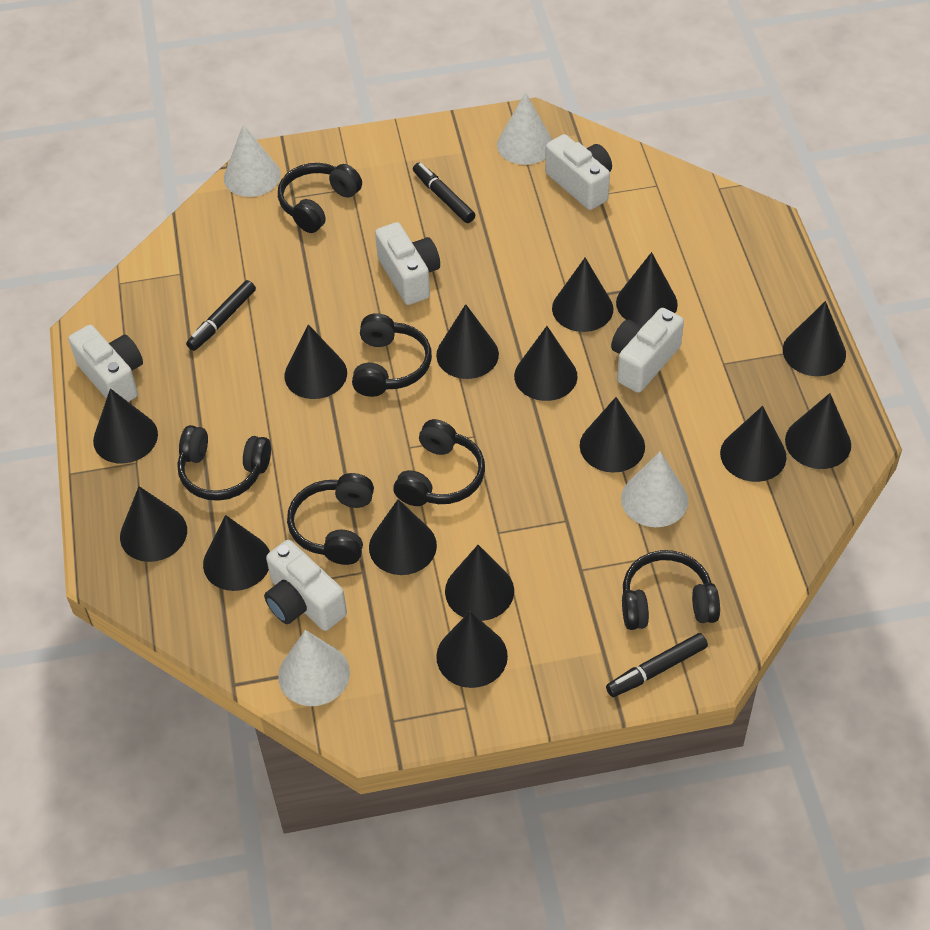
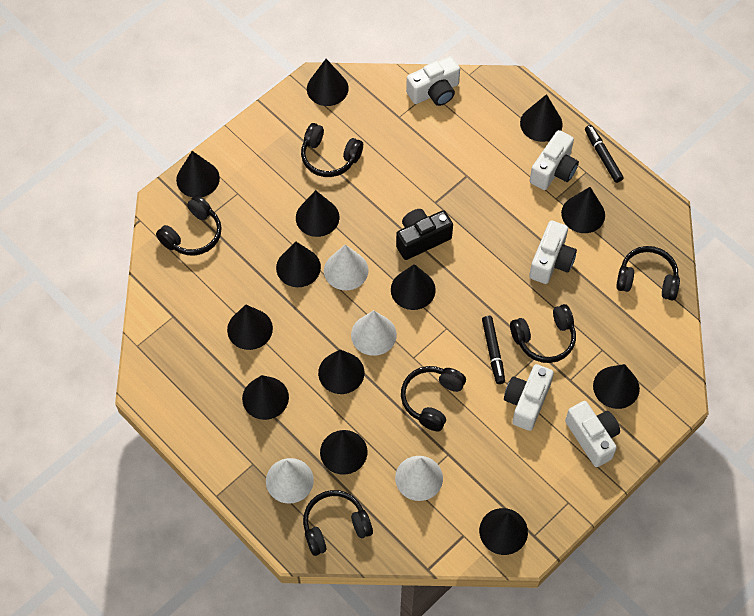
black camera: 0 -> 1
black cone: 15 -> 13
black marker: 3 -> 2

